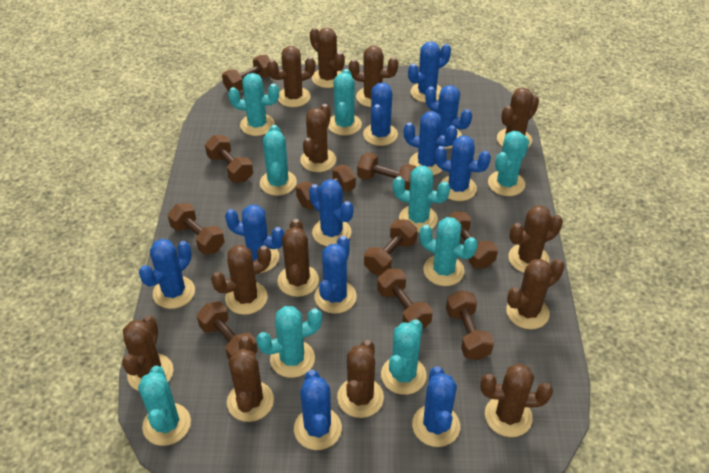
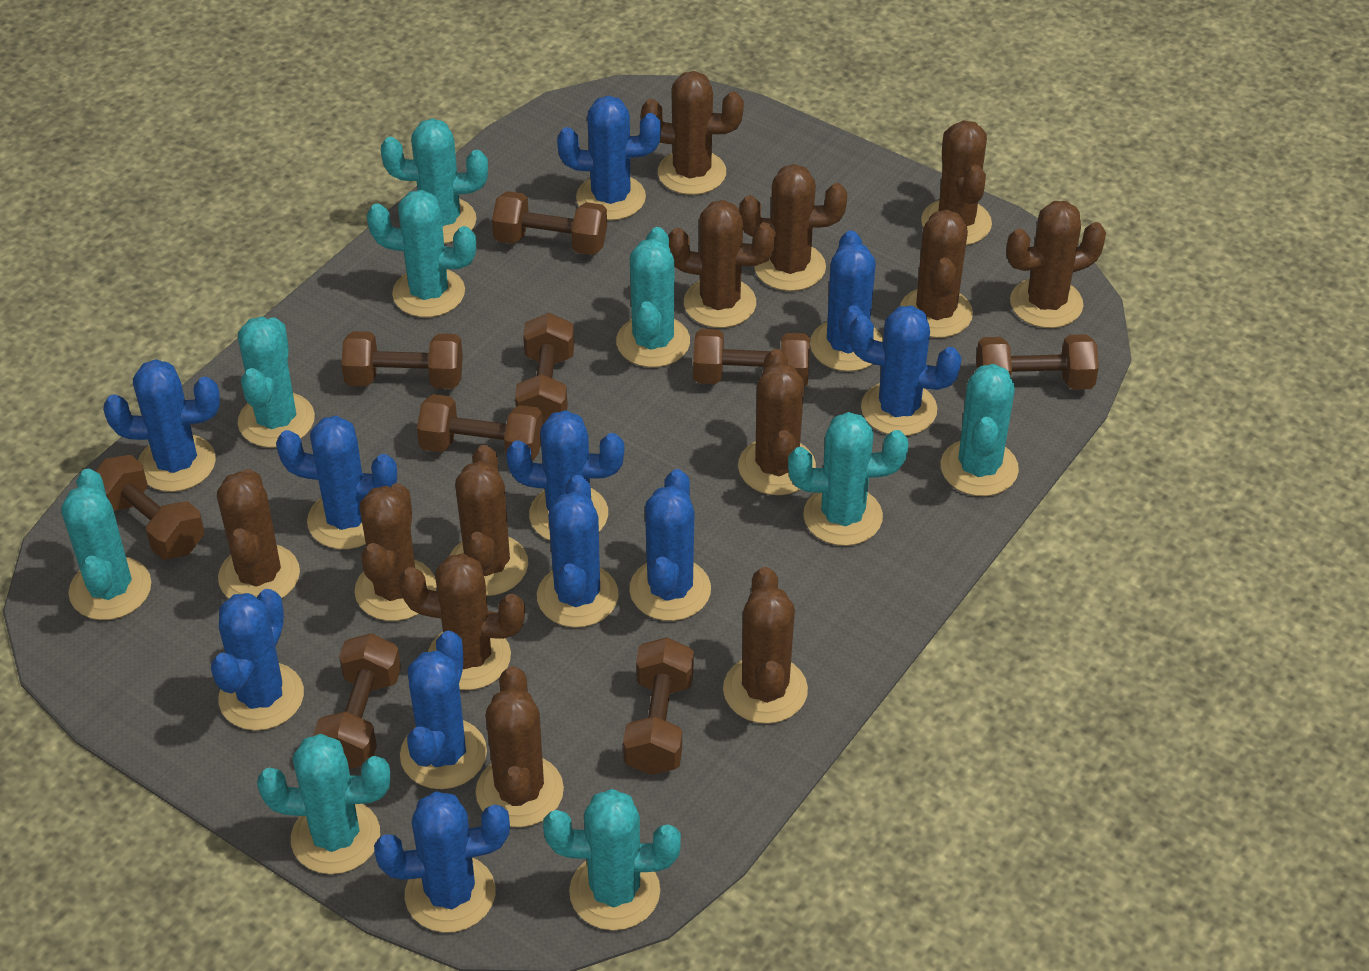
brown dumbbell: 10 -> 9

